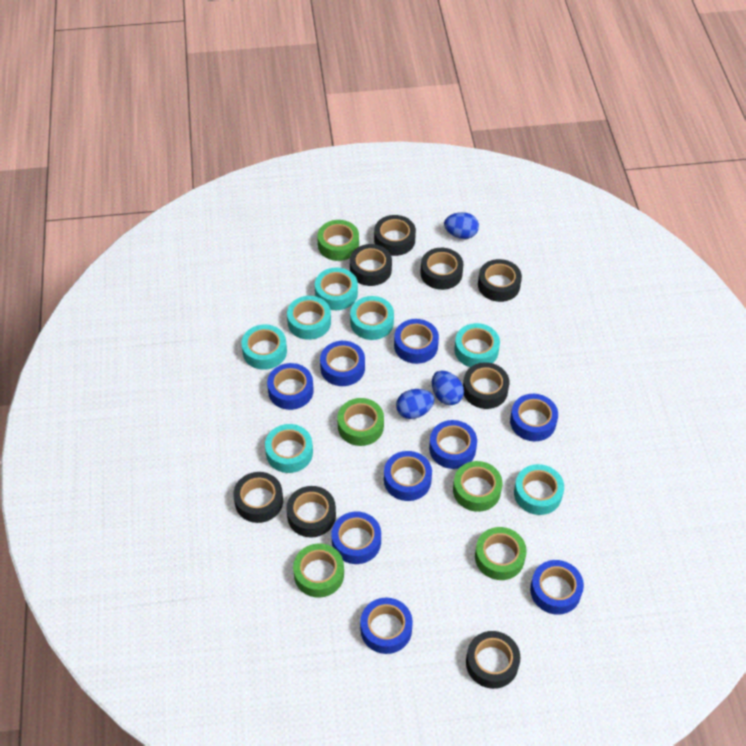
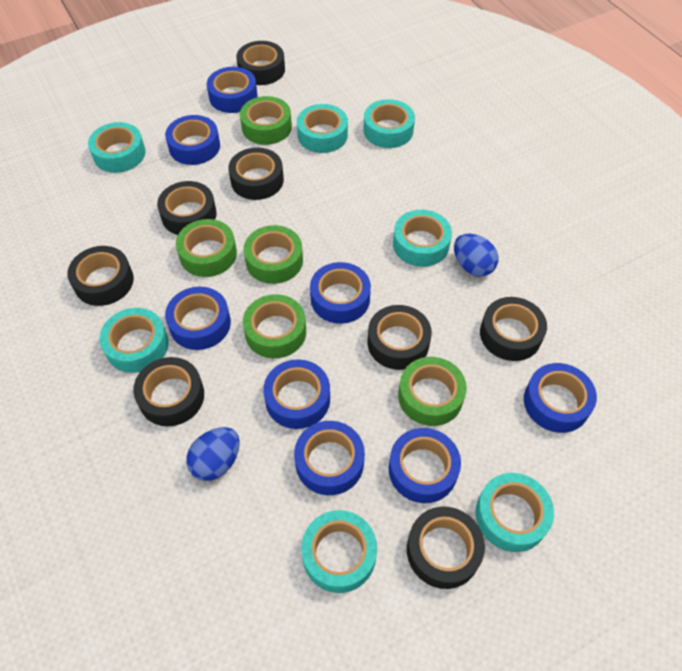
blue egg: 3 -> 2
blue tape: 9 -> 8

